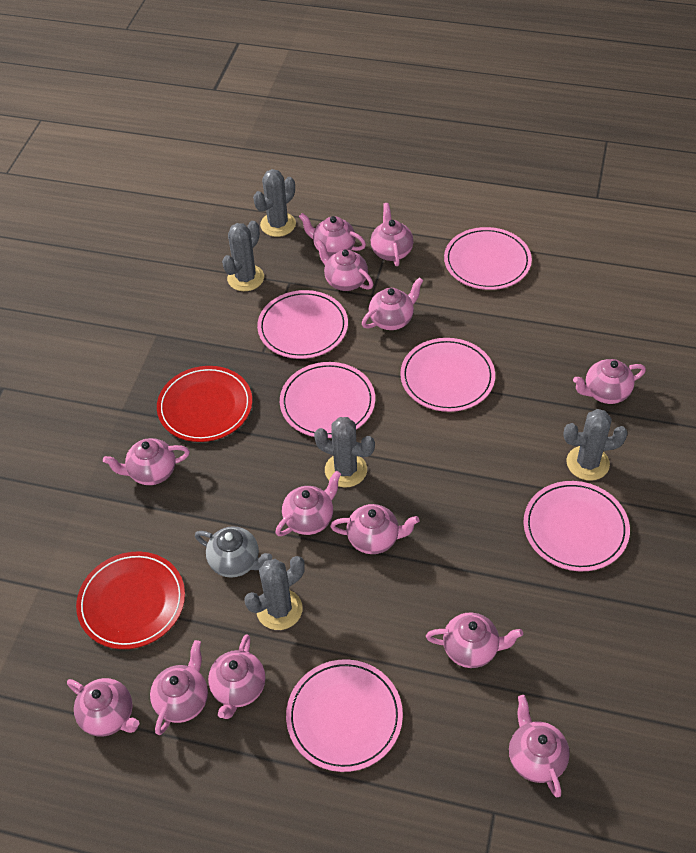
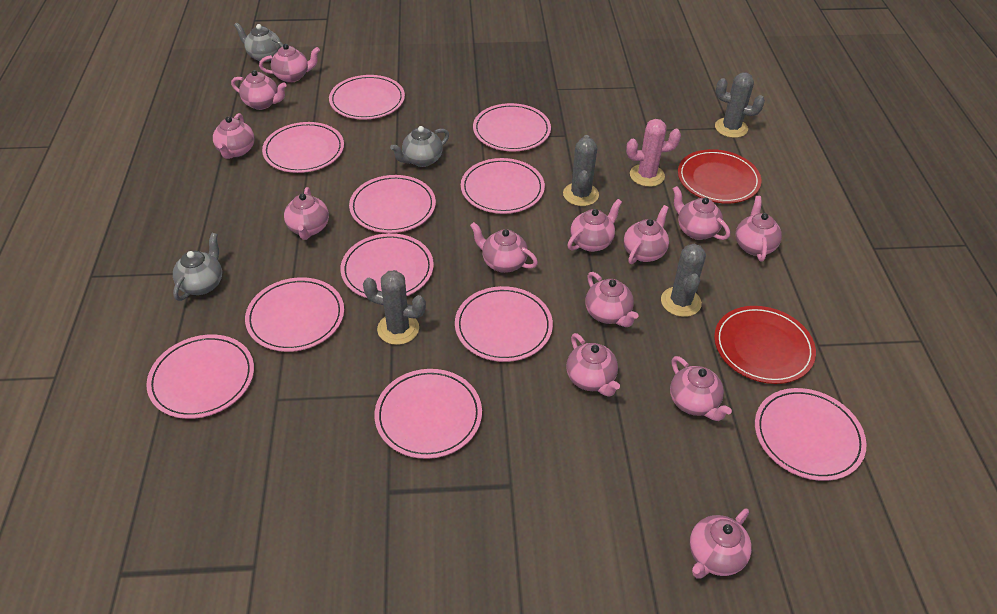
grey cactus: 5 -> 4
grey teapot: 1 -> 3
pink cactus: 0 -> 1
pink plate: 6 -> 11

